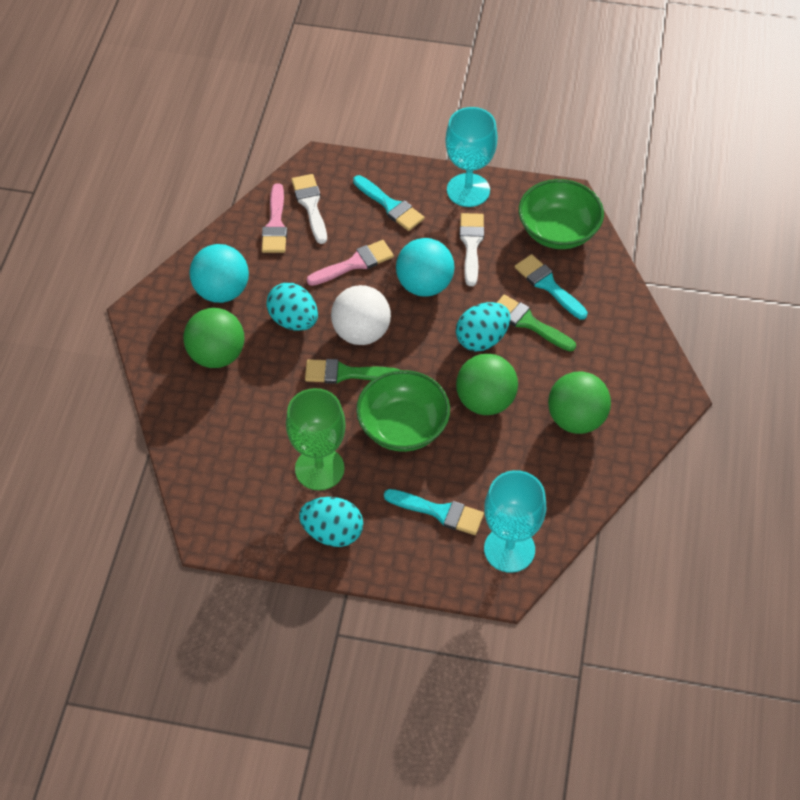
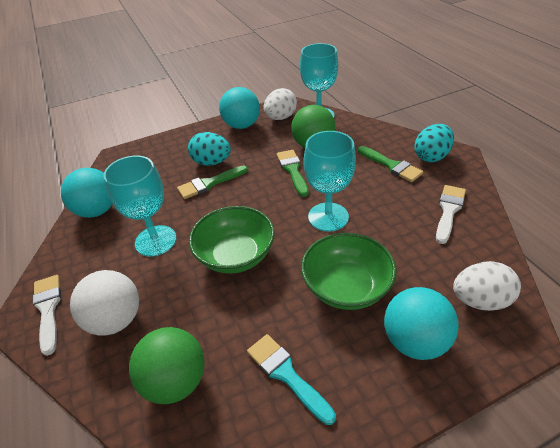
green ball: 3 -> 2
green brush: 2 -> 3
green goblet: 1 -> 0
pink brush: 2 -> 0
turquoise ball: 2 -> 3
turquoise brush: 3 -> 1
turquoise egg: 3 -> 2
turquoise goblet: 2 -> 3
white egg: 0 -> 2

